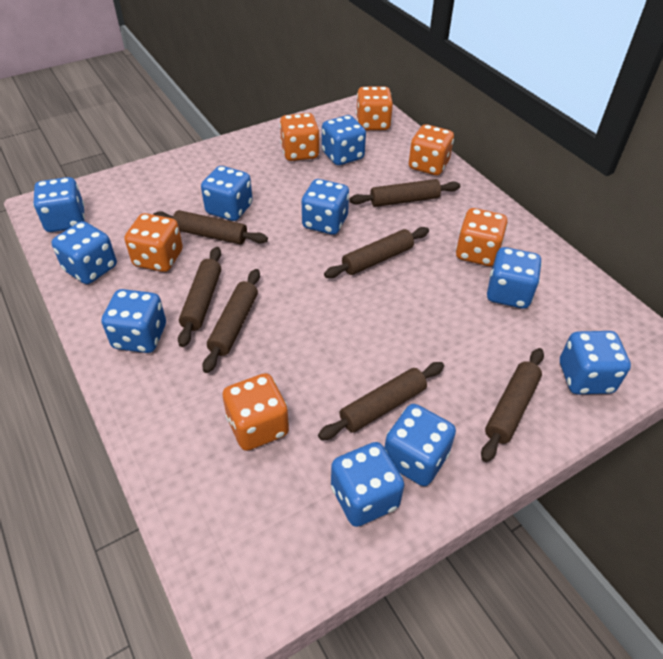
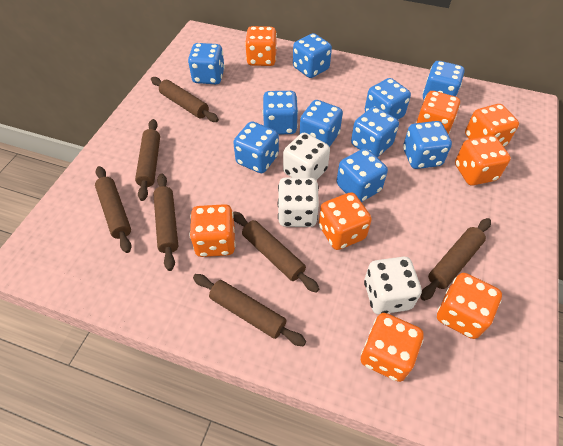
orange dice: 6 -> 8
white dice: 0 -> 3

